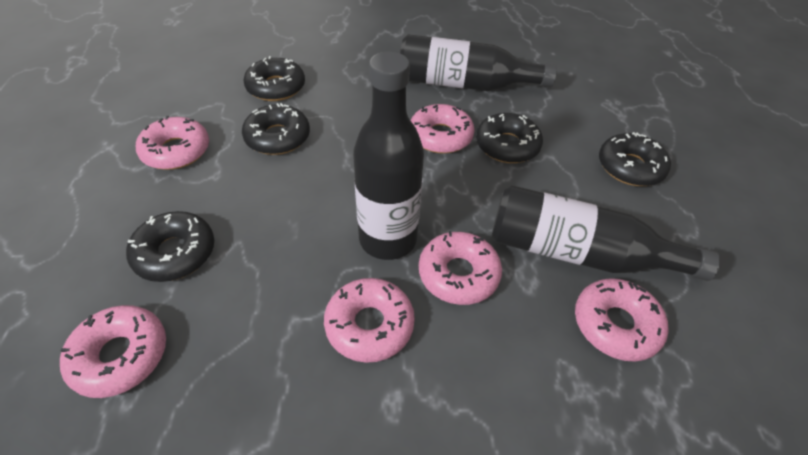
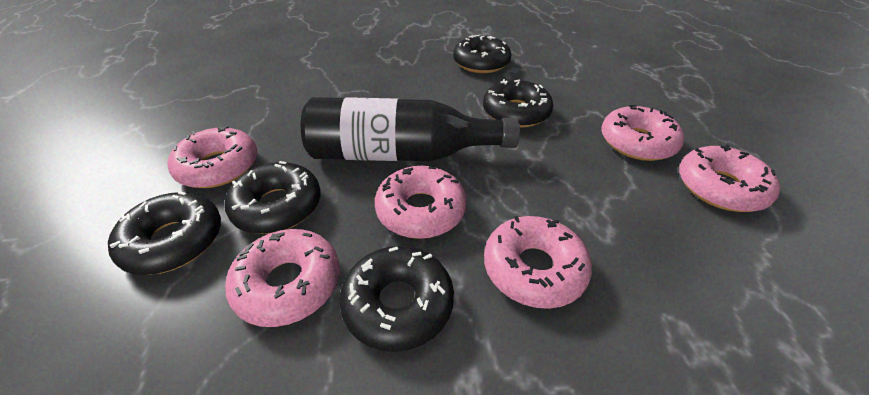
black bottle: 3 -> 1

